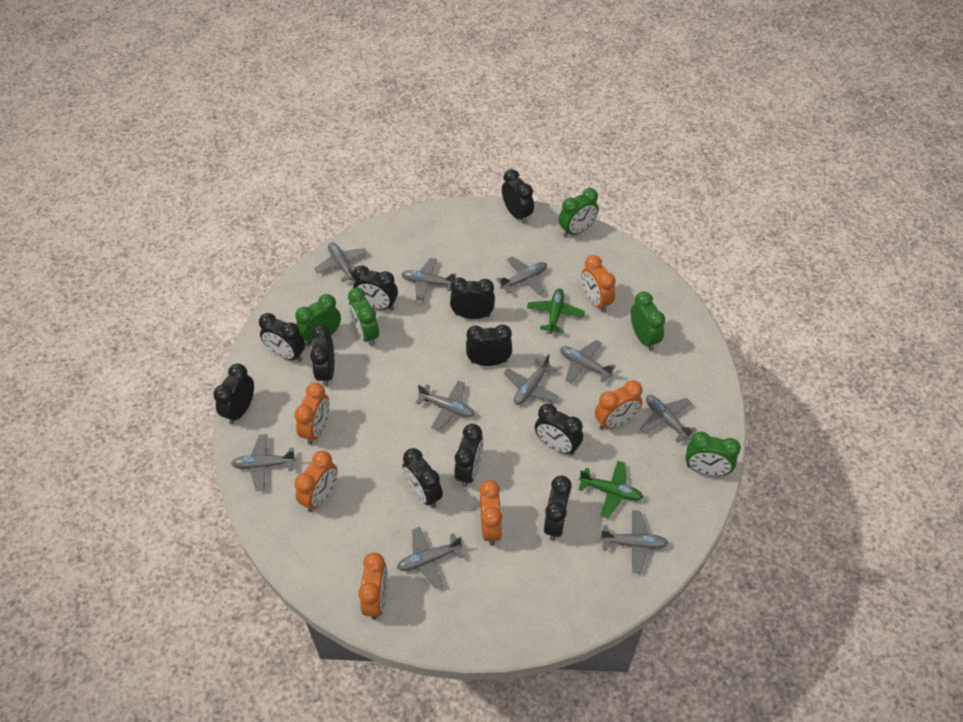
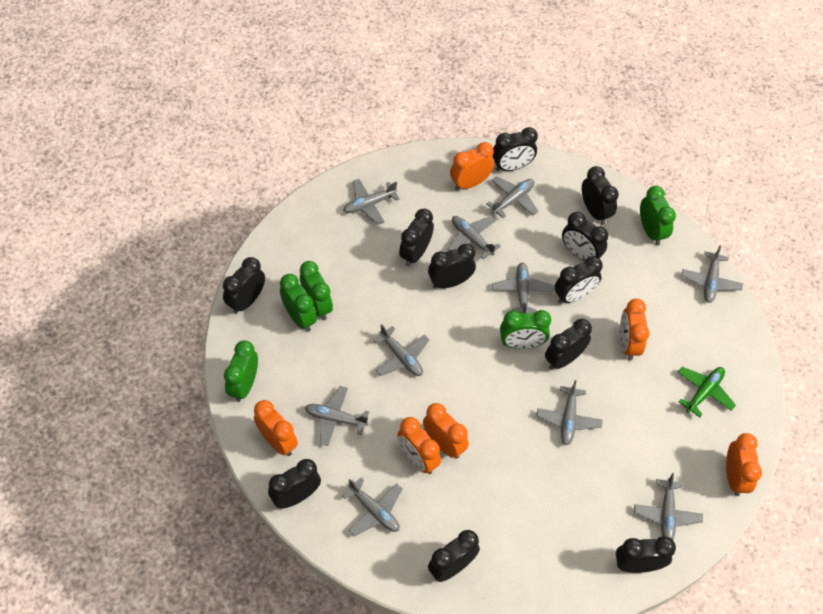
green plane: 2 -> 1

